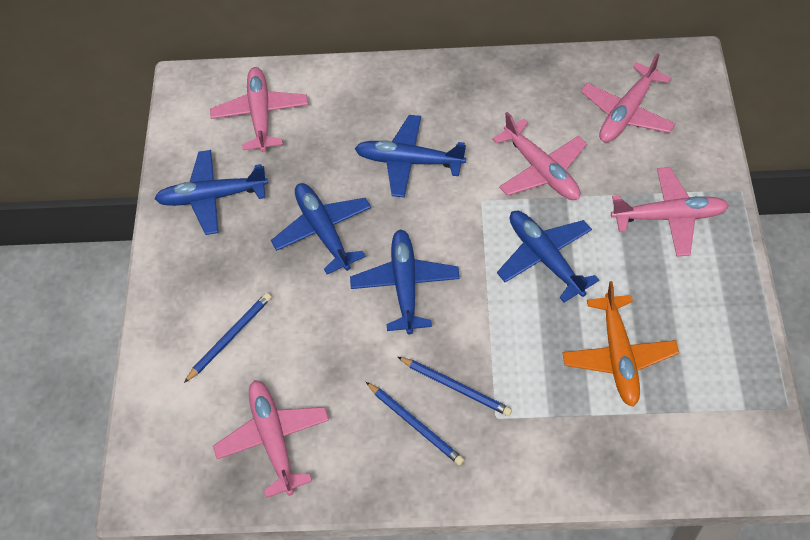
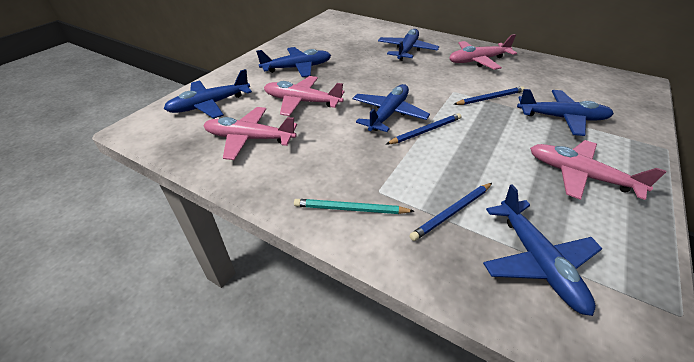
blue plane: 5 -> 6
orange plane: 1 -> 0
pink plane: 5 -> 4
turquoise pencil: 0 -> 1

